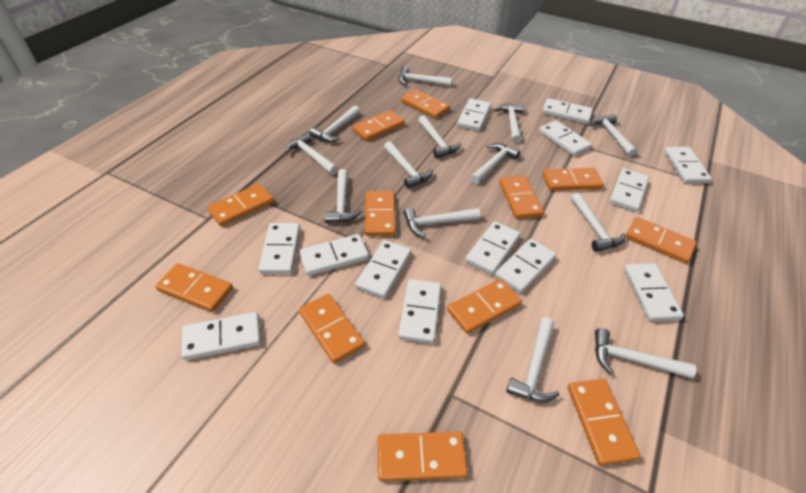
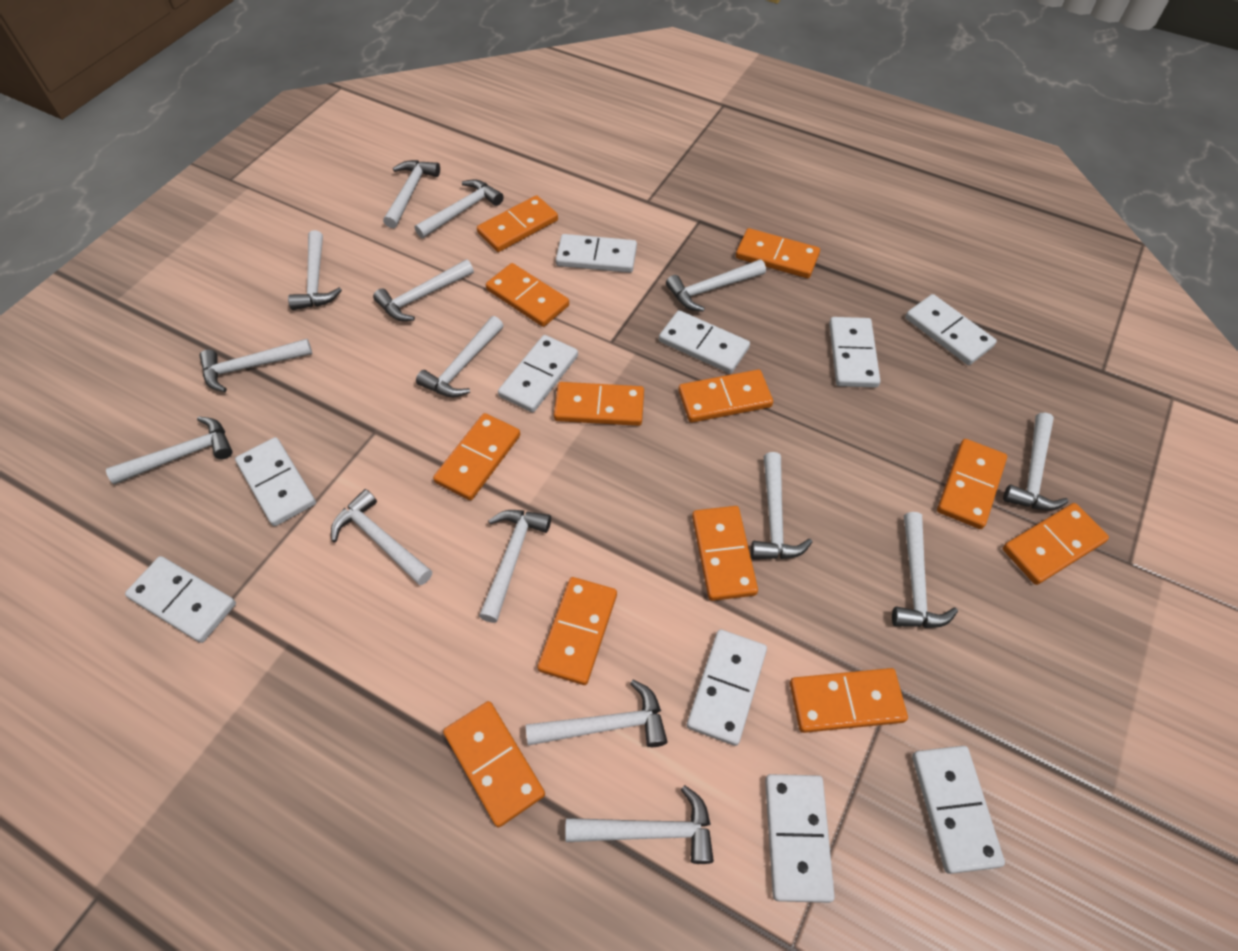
white domino: 13 -> 10
white hammer: 13 -> 15

